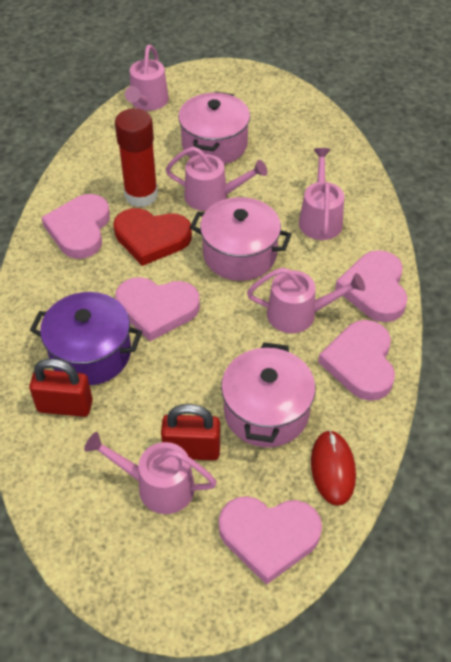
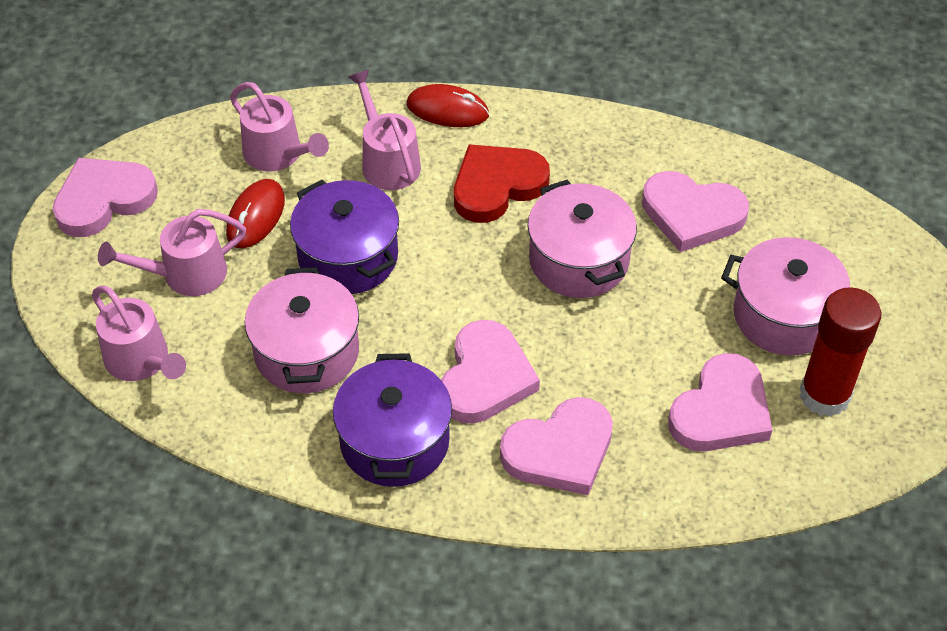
pink watering can: 5 -> 4
purple pot: 1 -> 2
red mouse: 1 -> 2
red padlock: 2 -> 0

